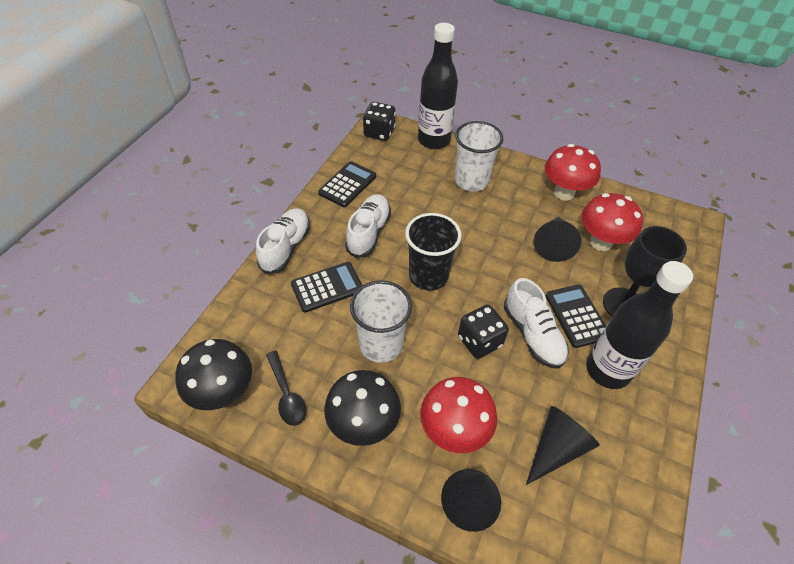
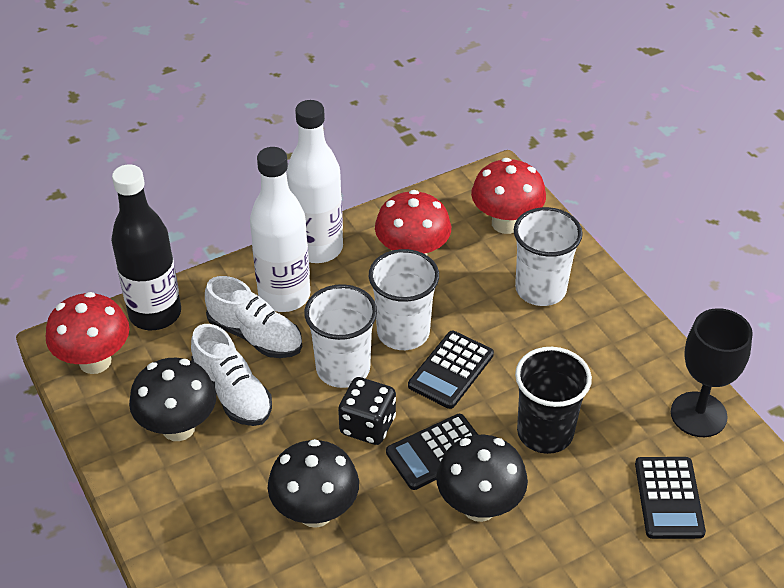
black bottle: 2 -> 1
black cone: 3 -> 0
black dice: 2 -> 1
black mushroom: 2 -> 3
black spoon: 1 -> 0
white bottle: 0 -> 2
white cup: 2 -> 3
white shoe: 3 -> 2

